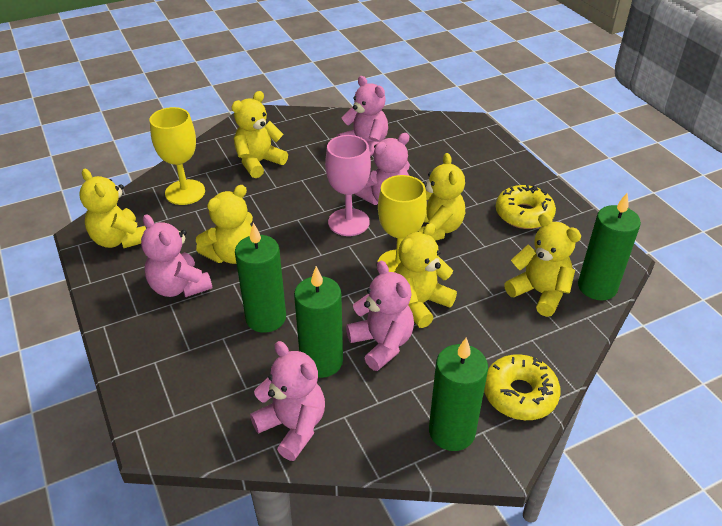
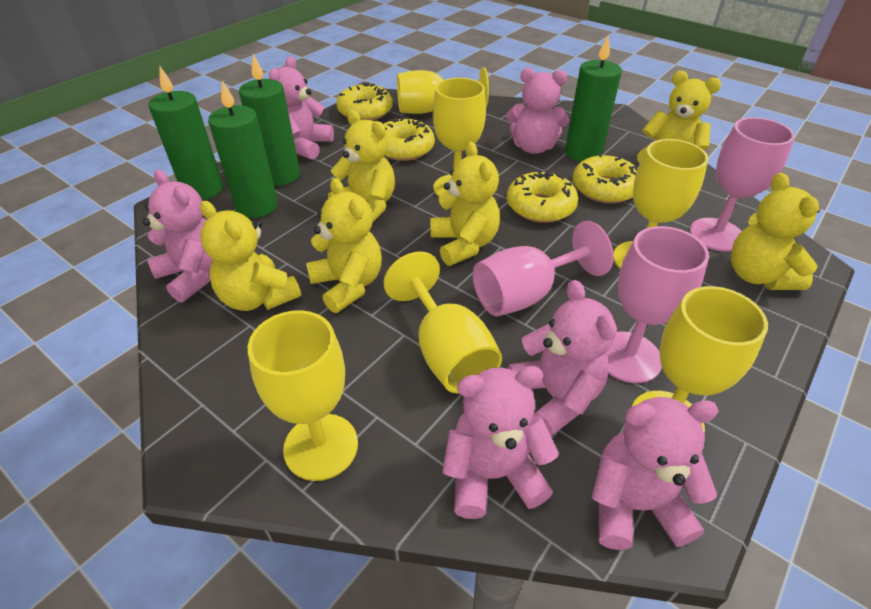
pink goblet: 1 -> 3
pink teddy bear: 5 -> 6
yellow donut: 2 -> 4
yellow goblet: 2 -> 6

